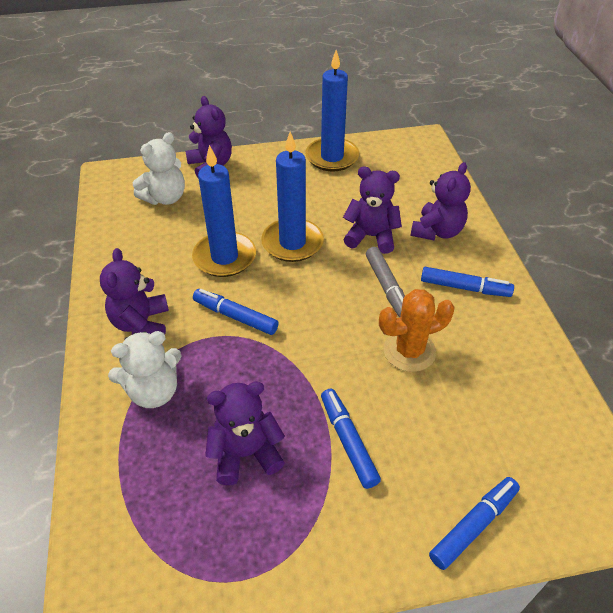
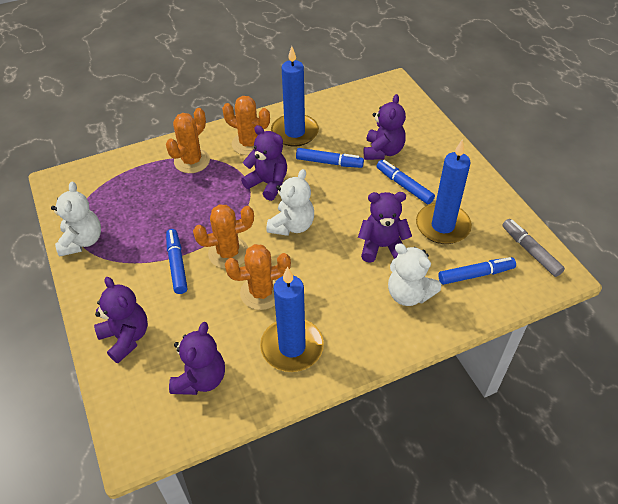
orange cactus: 1 -> 4
white teddy bear: 2 -> 3

